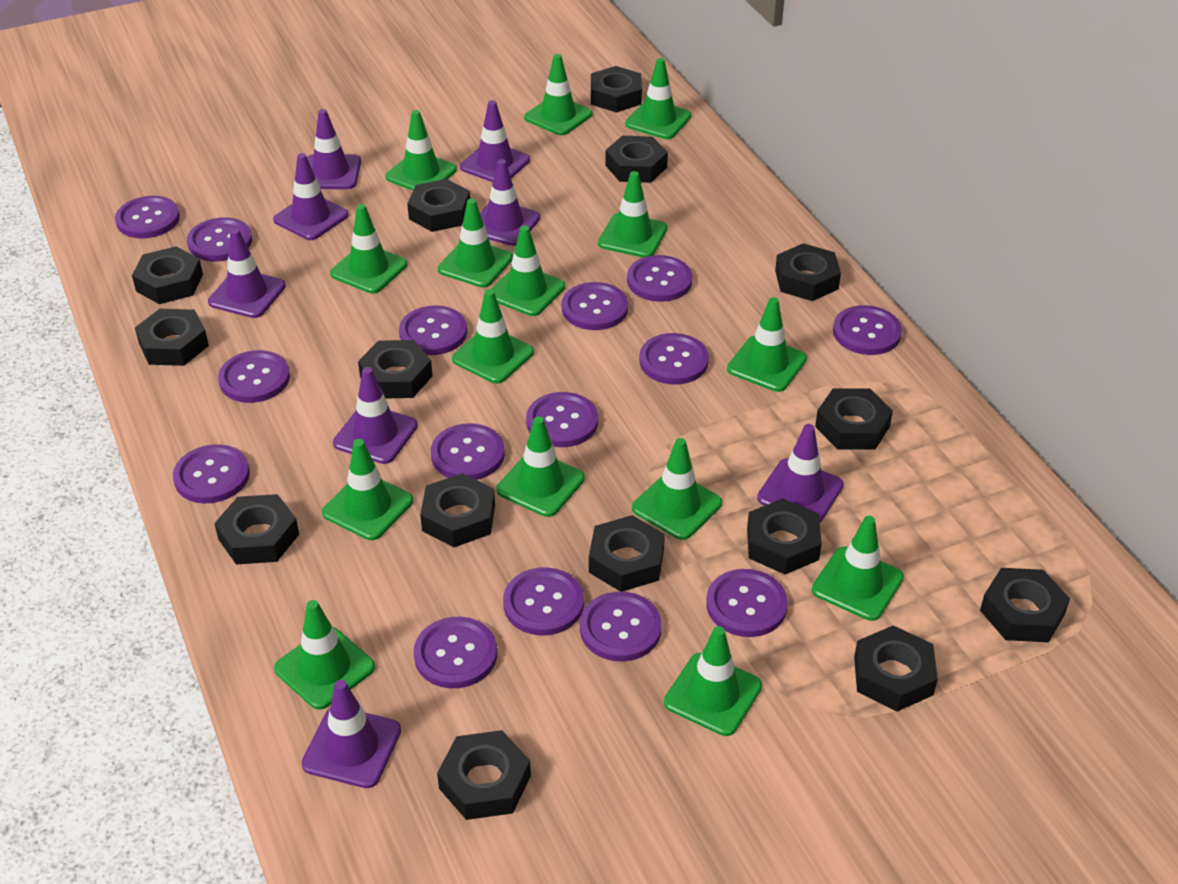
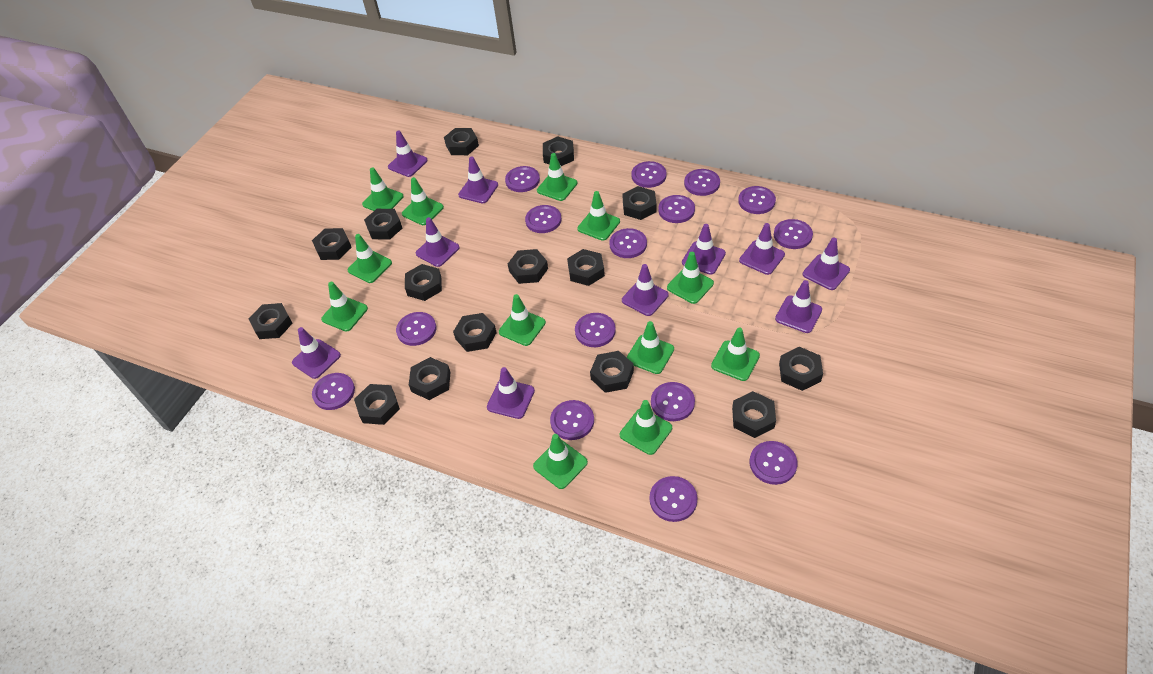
green traffic cone: 15 -> 12
purple traffic cone: 8 -> 10

